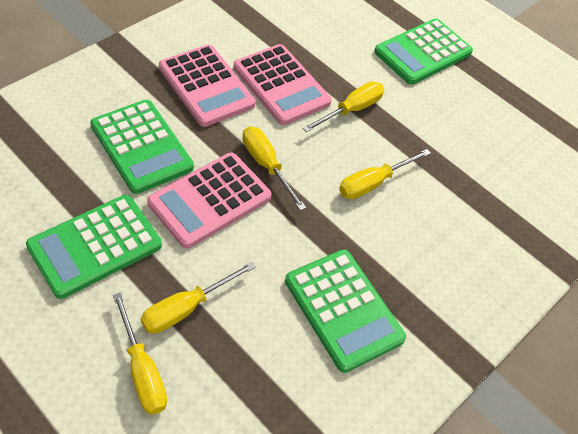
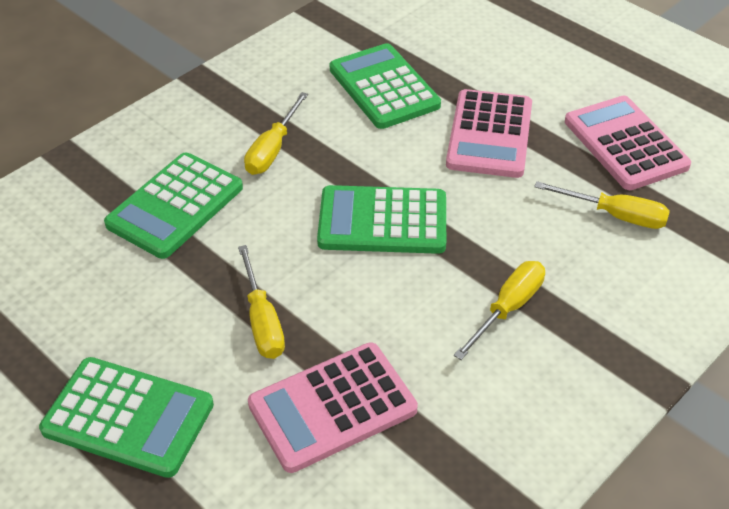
yellow screwdriver: 5 -> 4

